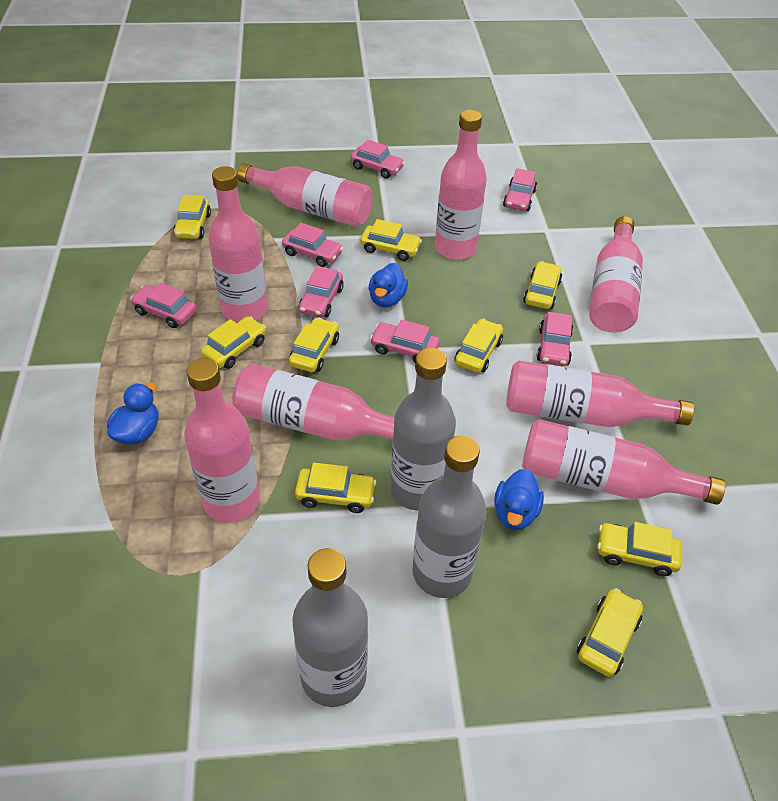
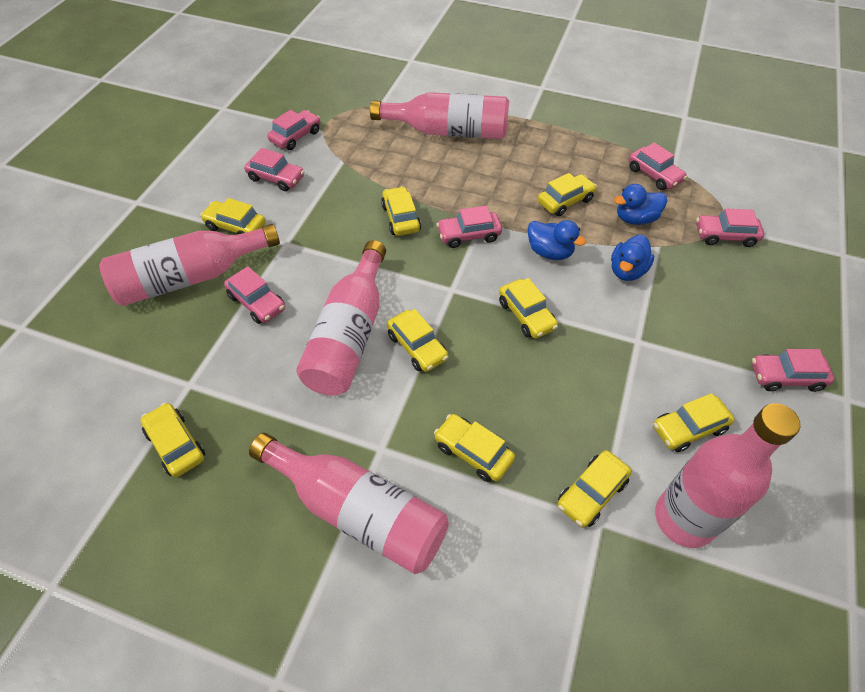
grey bottle: 3 -> 0
pink bottle: 8 -> 5

